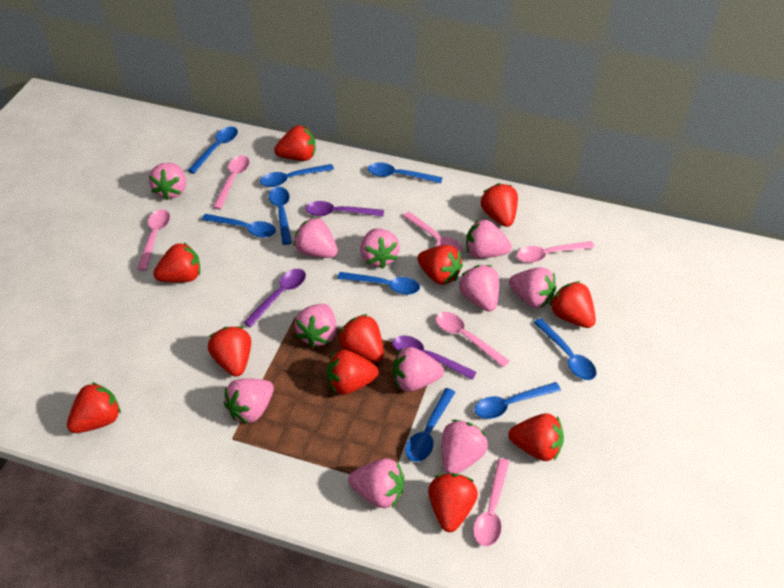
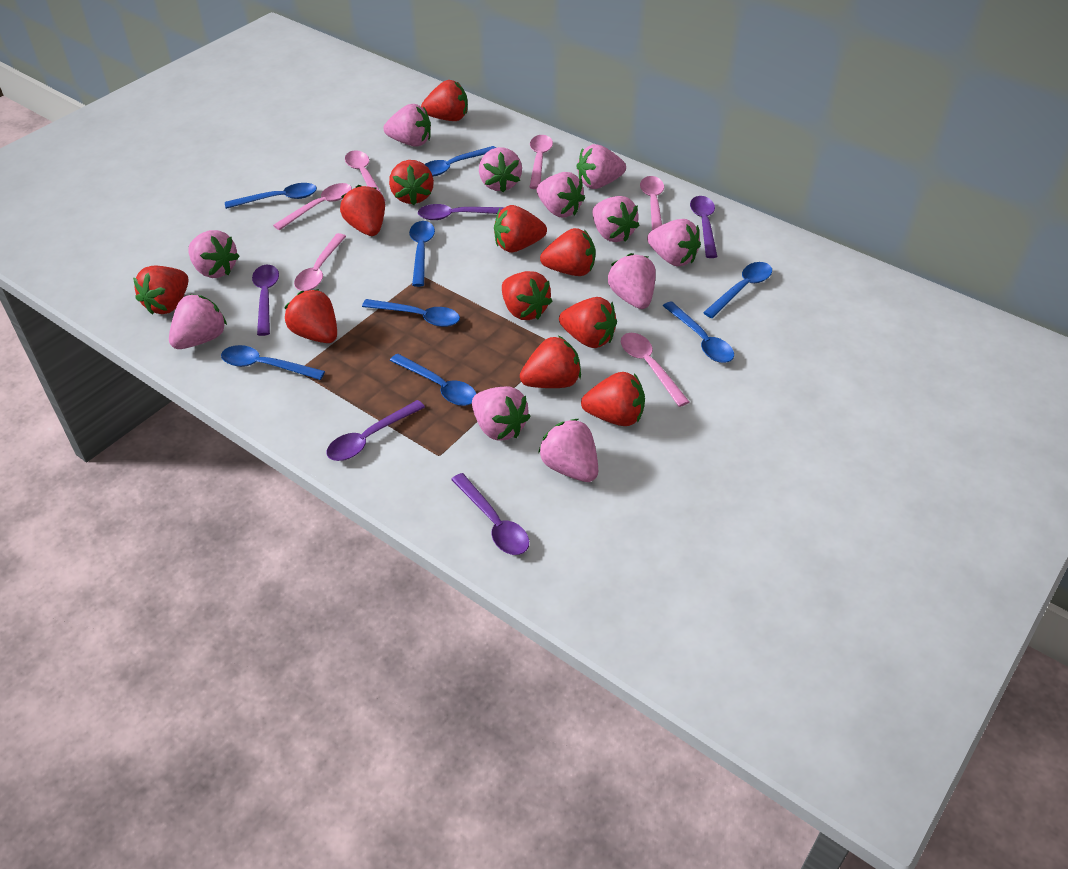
blue spoon: 9 -> 8
purple spoon: 3 -> 5

